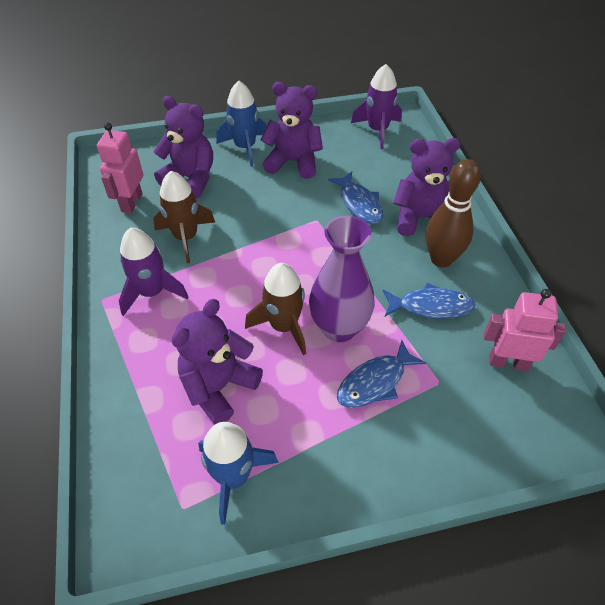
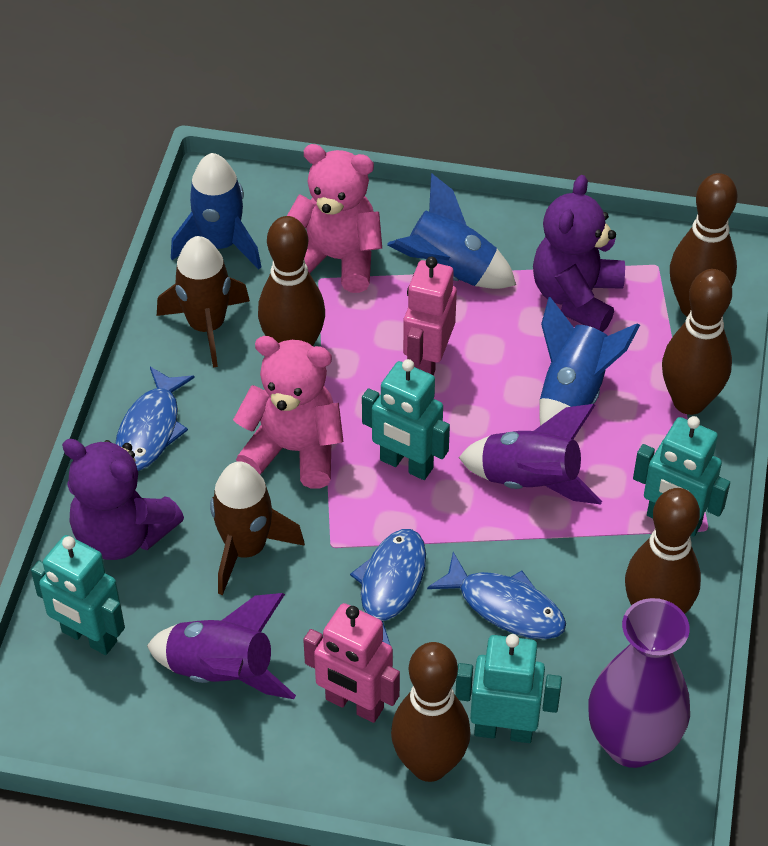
blue rocket: 2 -> 3
brown bowling pin: 1 -> 5
pink teddy bear: 0 -> 2
purple teddy bear: 4 -> 2
turquoise robot: 0 -> 4

